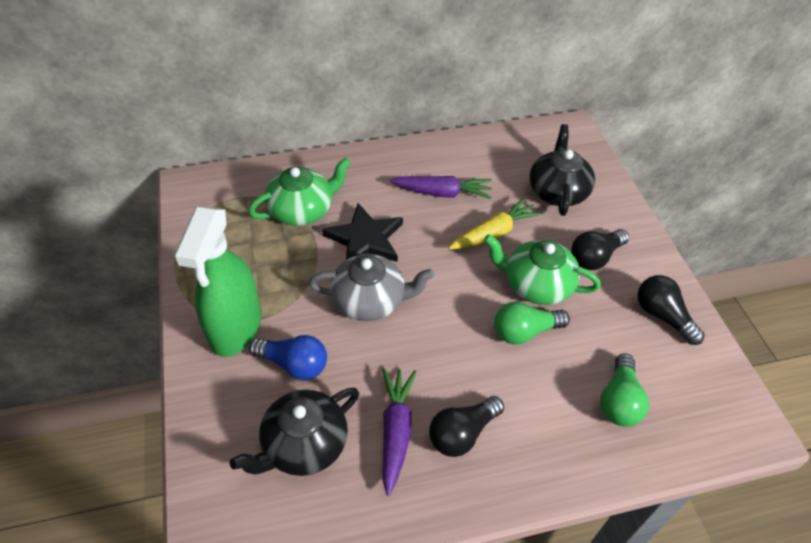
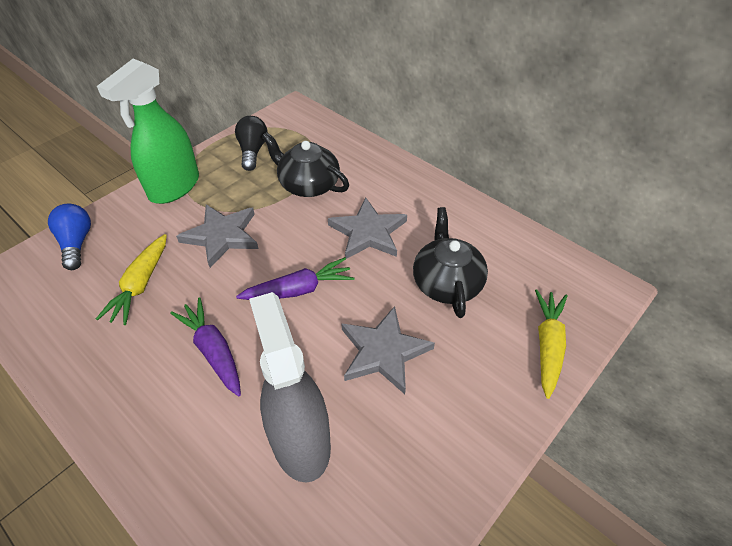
black light bulb: 3 -> 1
black star: 1 -> 0
green light bulb: 2 -> 0
green teapot: 2 -> 0
grey spray bottle: 0 -> 1
grey star: 0 -> 3
grey teapot: 1 -> 0
yellow carrot: 1 -> 2

